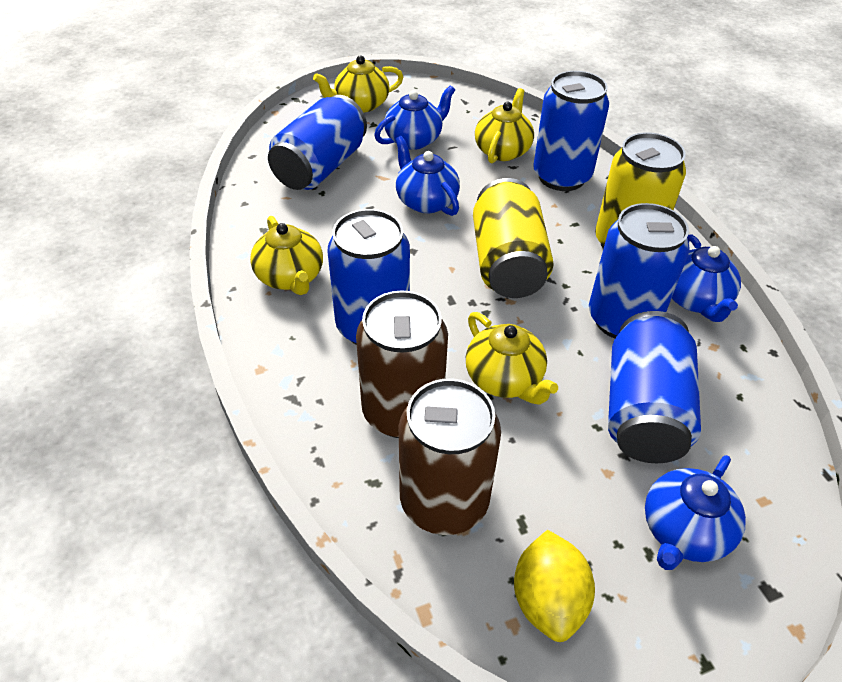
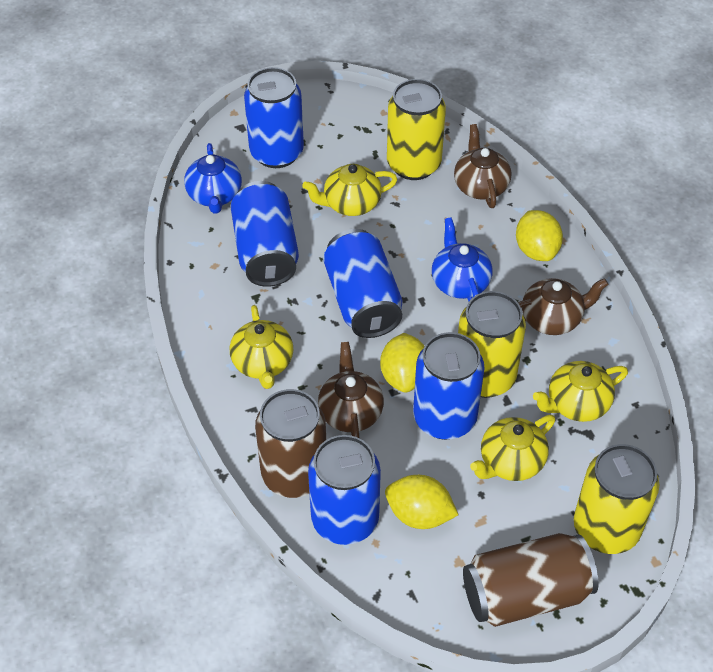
blue teapot: 4 -> 2
brown teapot: 0 -> 3
yellow can: 2 -> 3
yellow lemon: 1 -> 3

